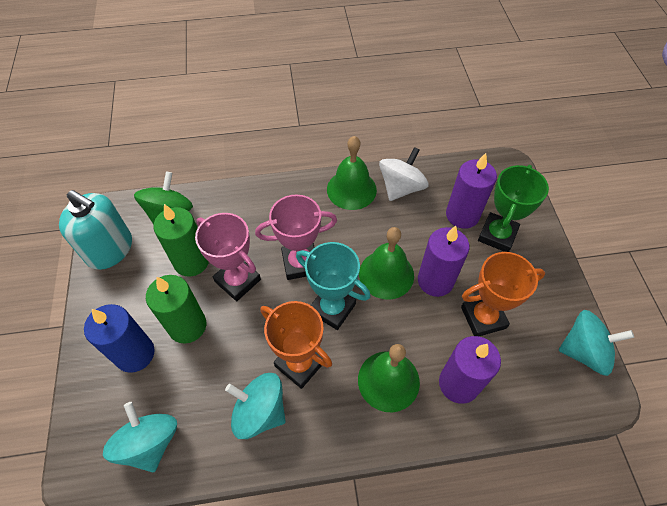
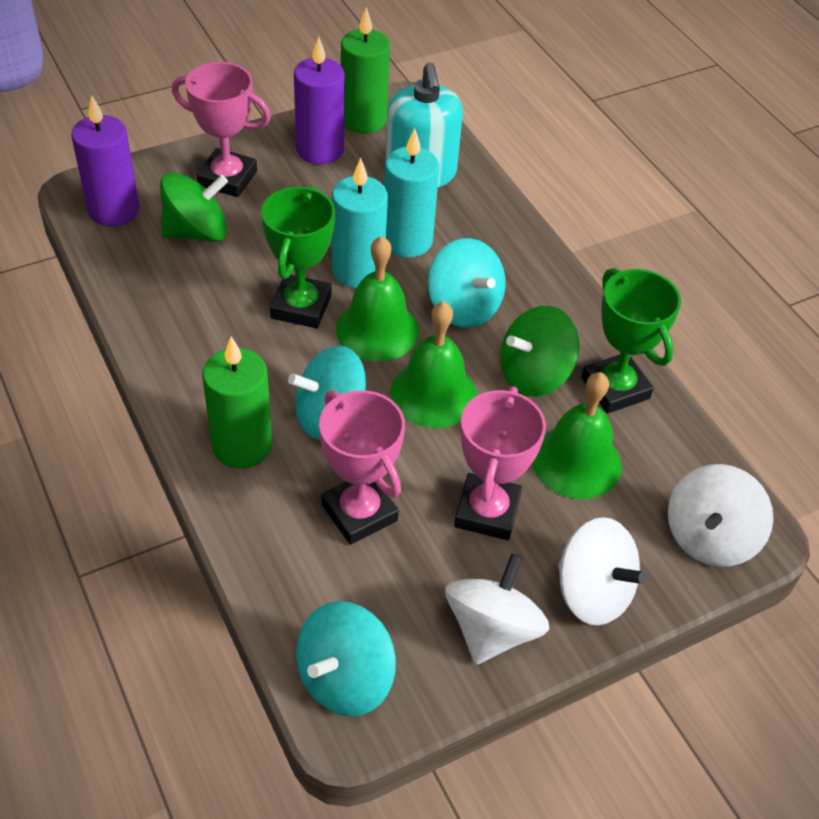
blue candle: 1 -> 0
green spinning top: 1 -> 2
green trophy: 1 -> 2
orange trophy: 2 -> 0
pink trophy: 2 -> 3
purple candle: 3 -> 2
turquoise candle: 0 -> 2
turquoise trophy: 1 -> 0
white spinning top: 1 -> 3

